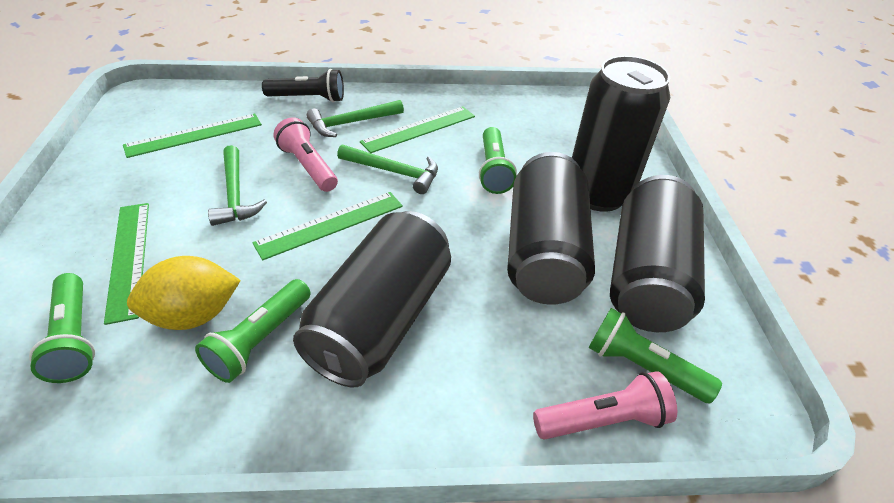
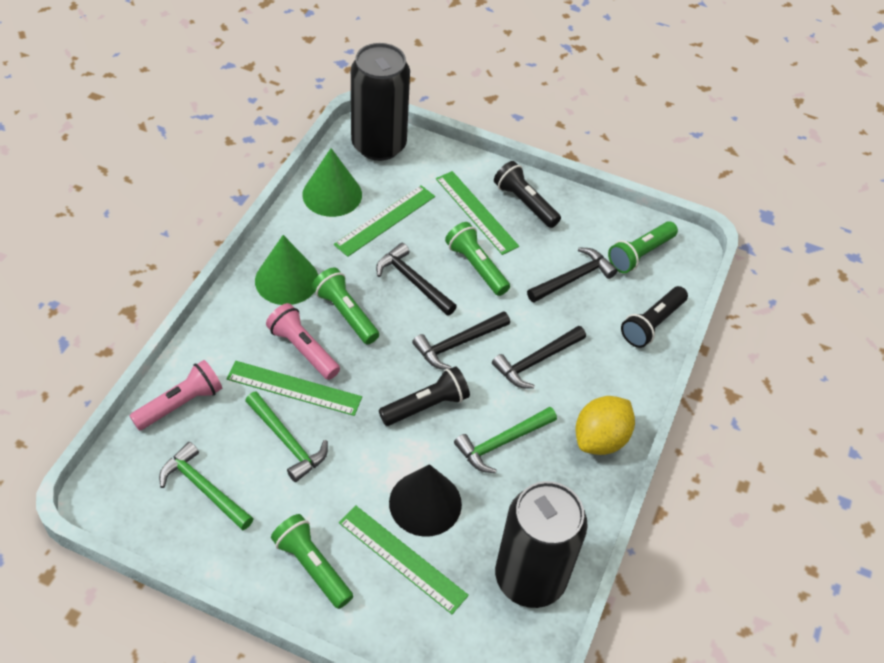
black can: 4 -> 2
black cone: 0 -> 1
black flashlight: 1 -> 3
black hammer: 0 -> 4
green cone: 0 -> 2

